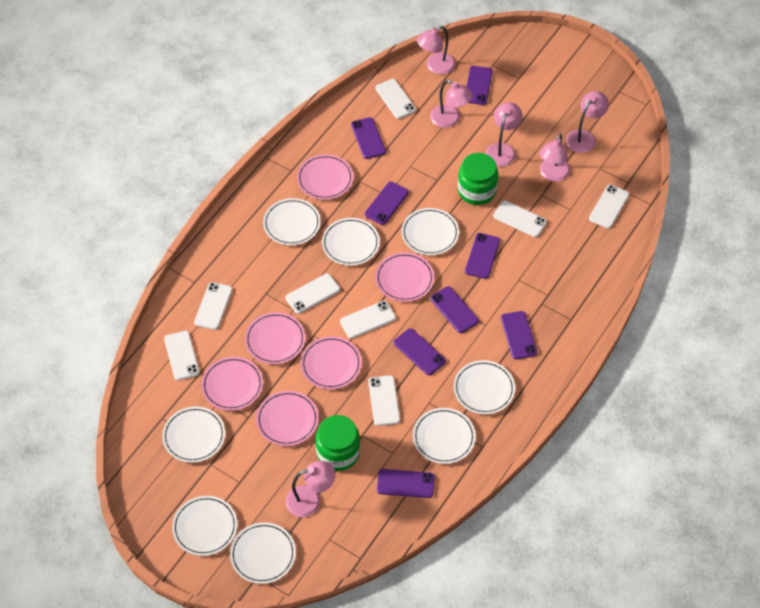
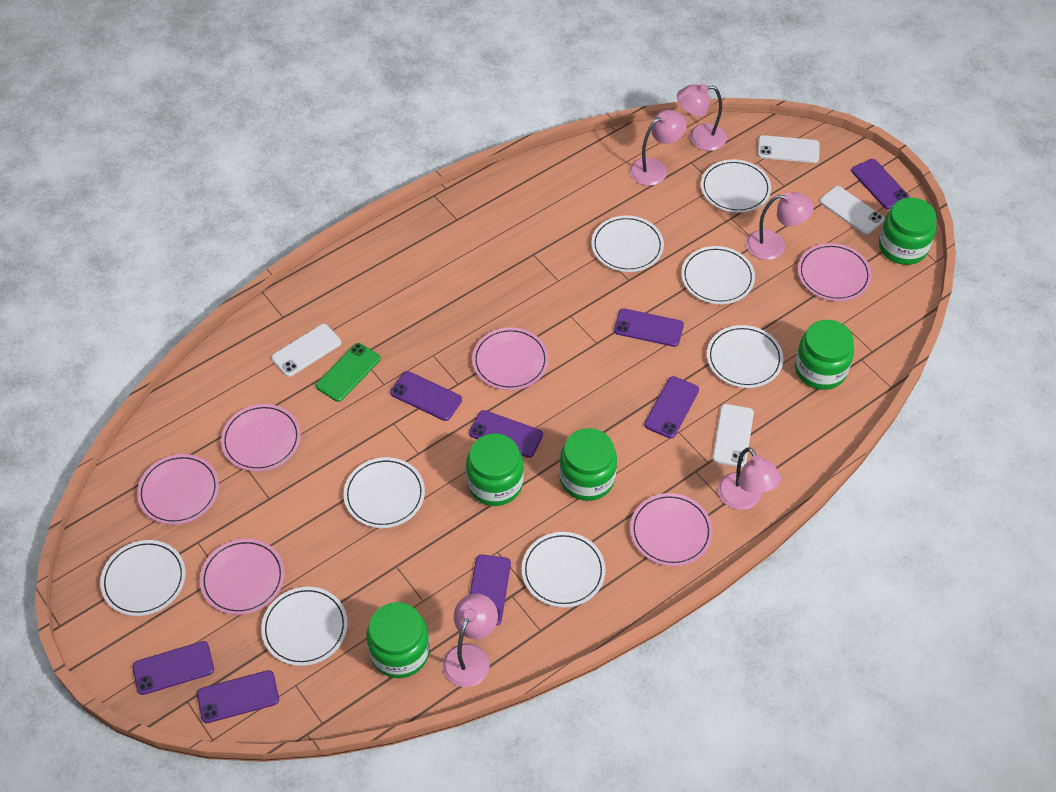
green jar: 2 -> 5
green phone: 0 -> 1
pink lamp: 6 -> 5
white phone: 8 -> 4

